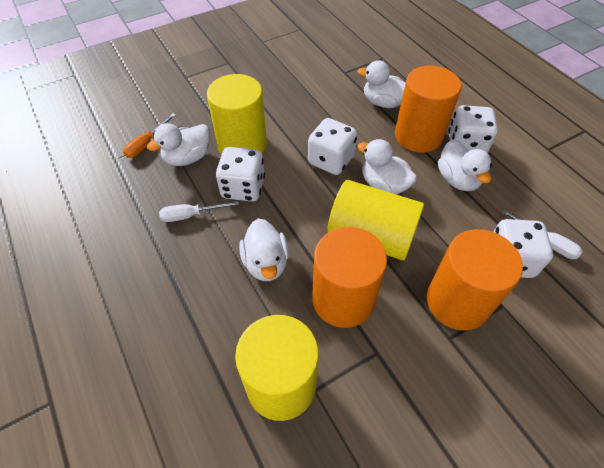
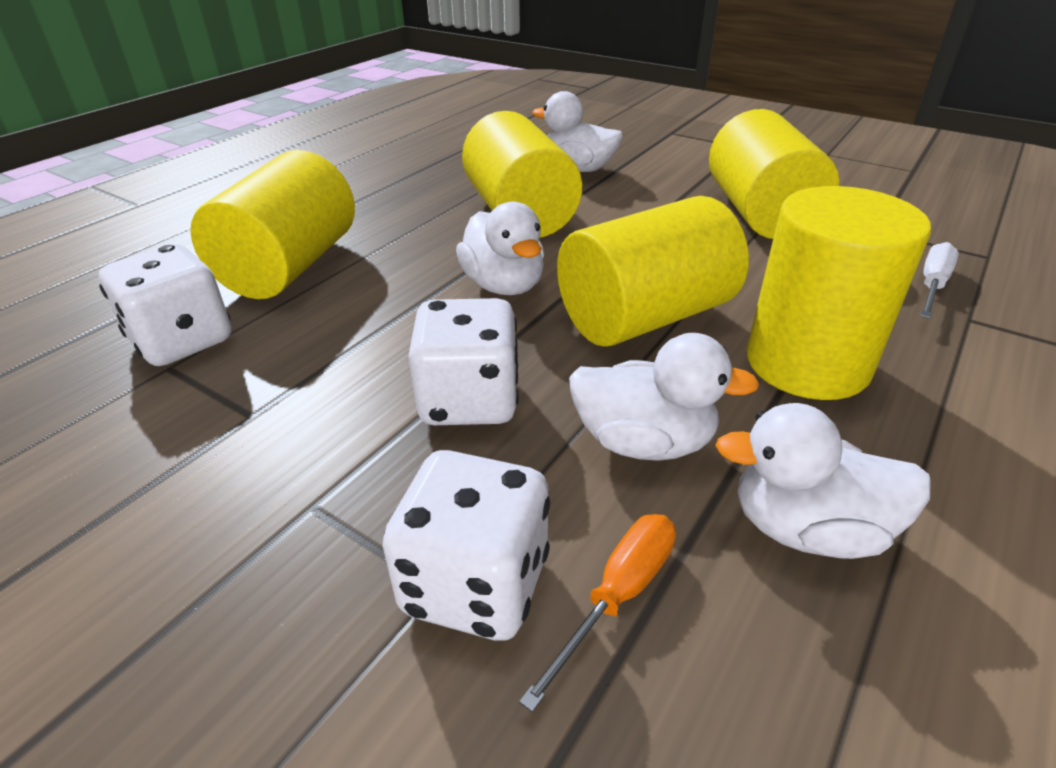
orange cylinder: 3 -> 0
white dice: 4 -> 3
white duck: 5 -> 4
white screwdriver: 2 -> 1
yellow cylinder: 3 -> 5

